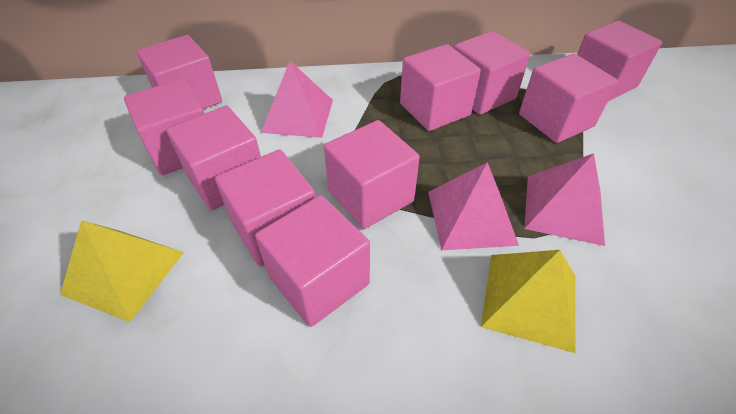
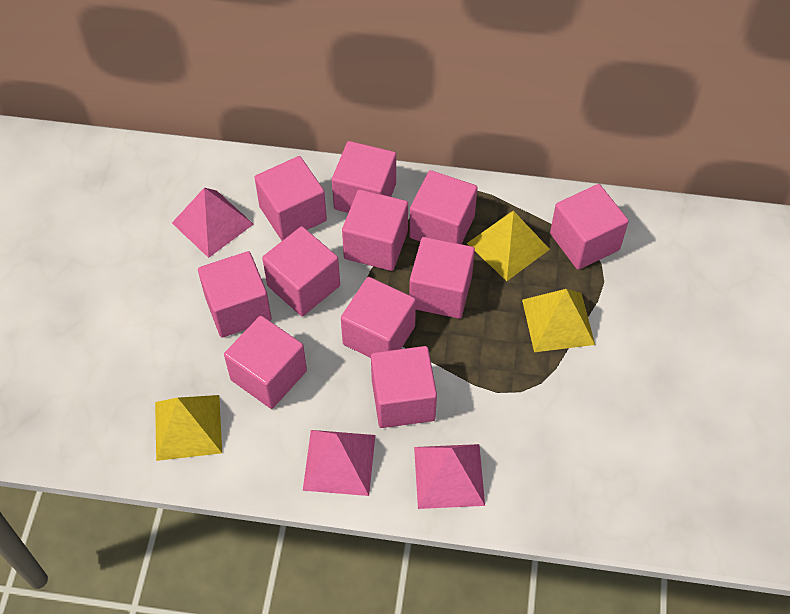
pink cube: 10 -> 11
yellow pyramid: 2 -> 3

